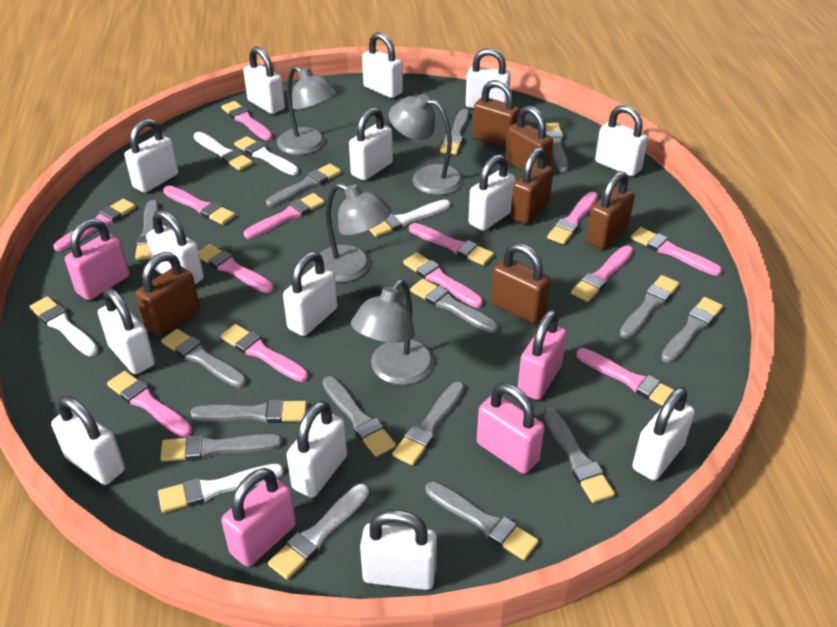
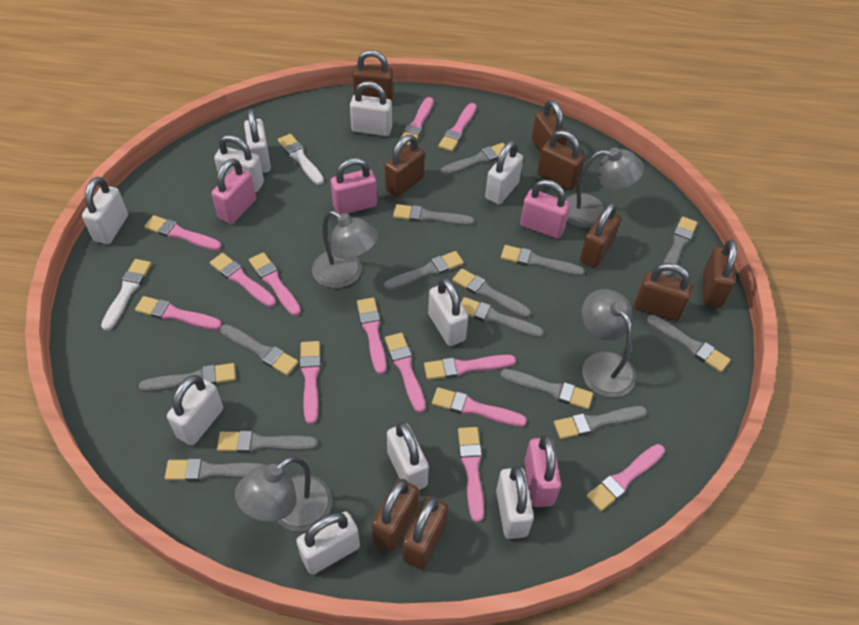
brown padlock: 6 -> 9
white brush: 6 -> 2
white padlock: 14 -> 10

